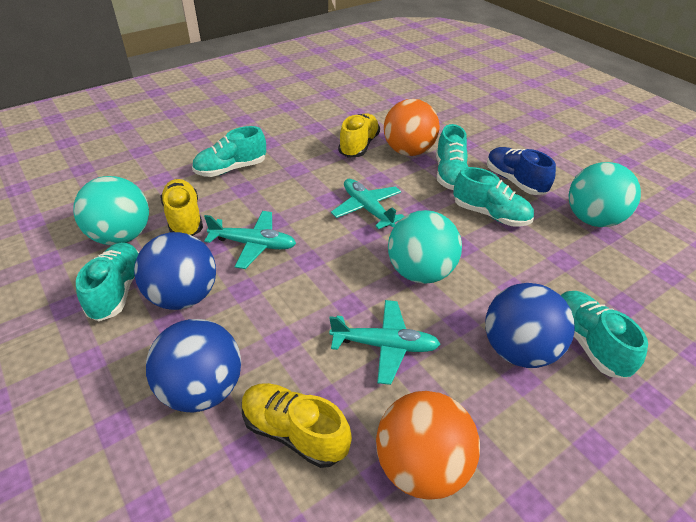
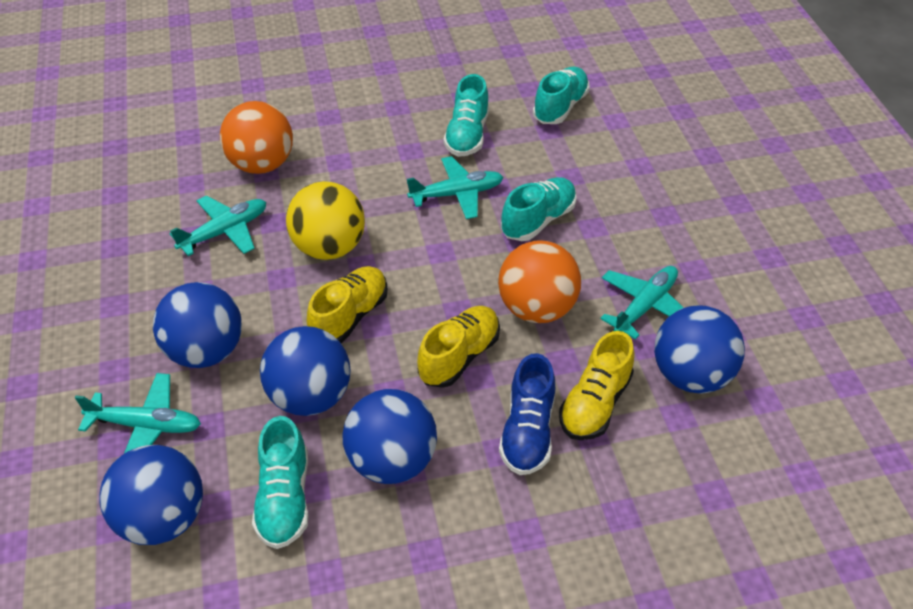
blue ball: 3 -> 5
turquoise ball: 3 -> 0
turquoise plane: 3 -> 4
turquoise shoe: 5 -> 4
yellow ball: 0 -> 1

